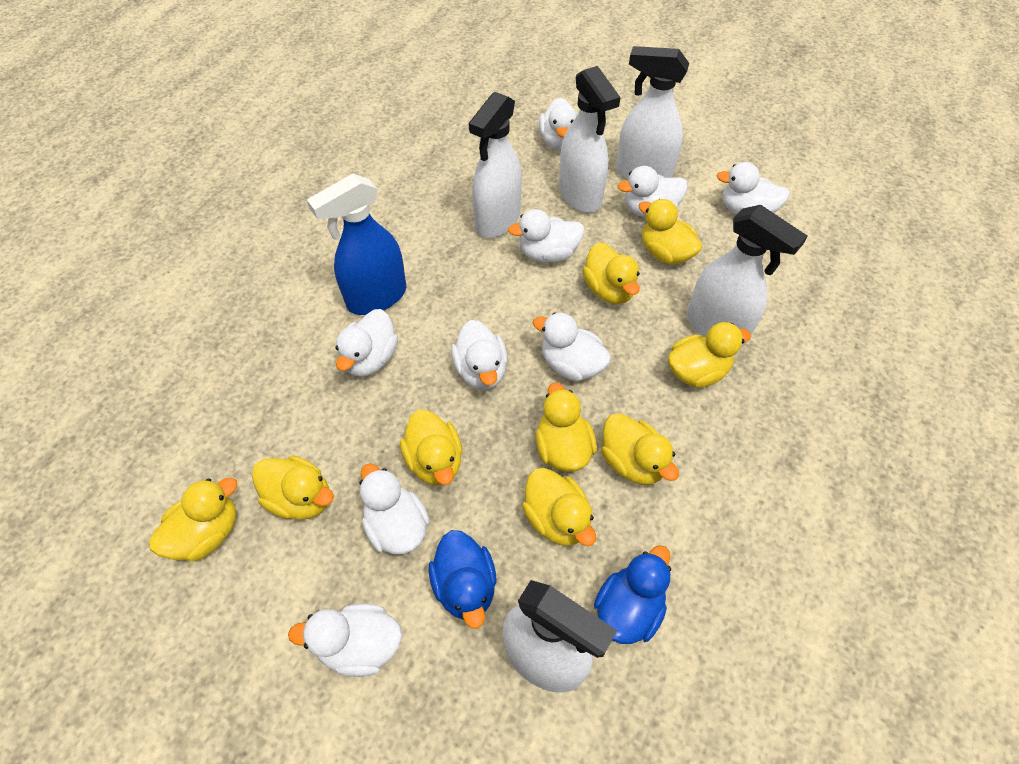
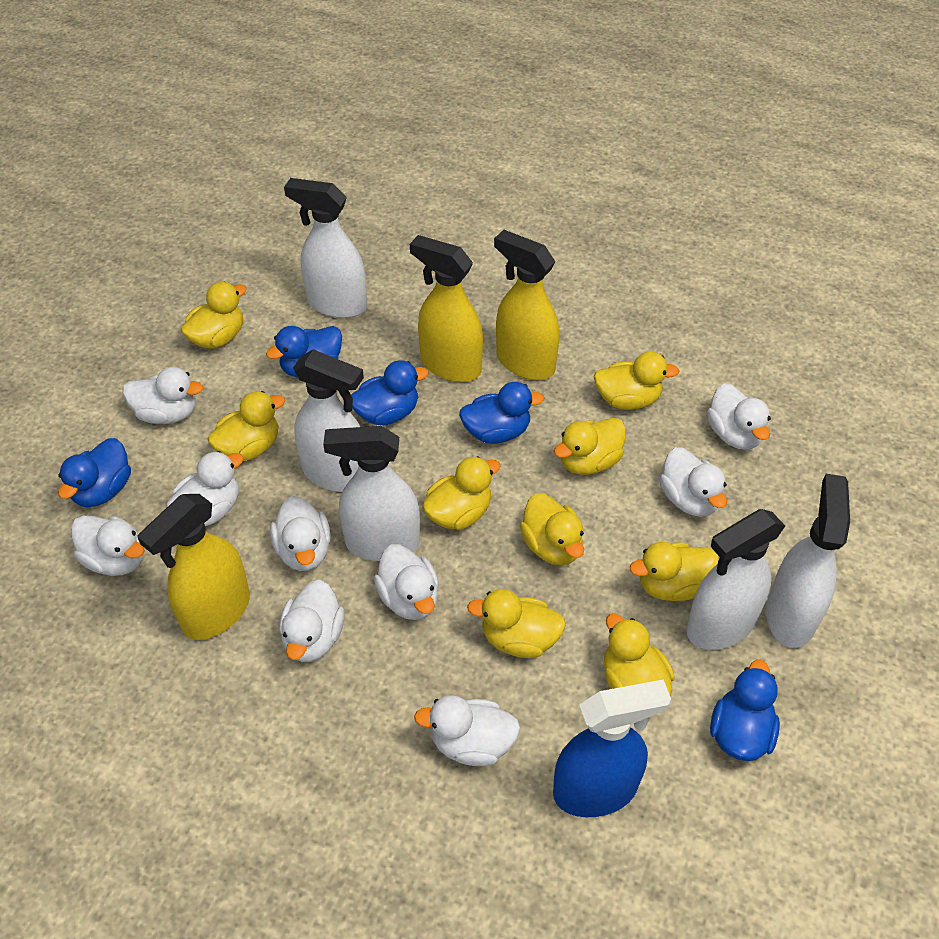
blue duck: 2 -> 5
yellow spray bottle: 0 -> 3

